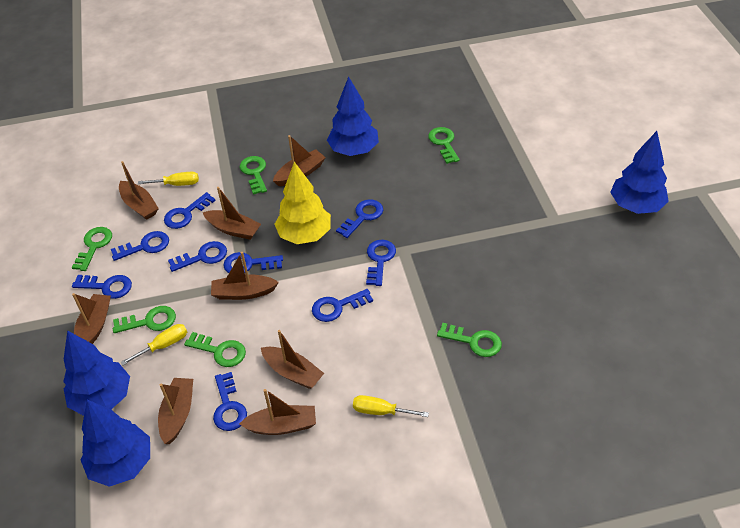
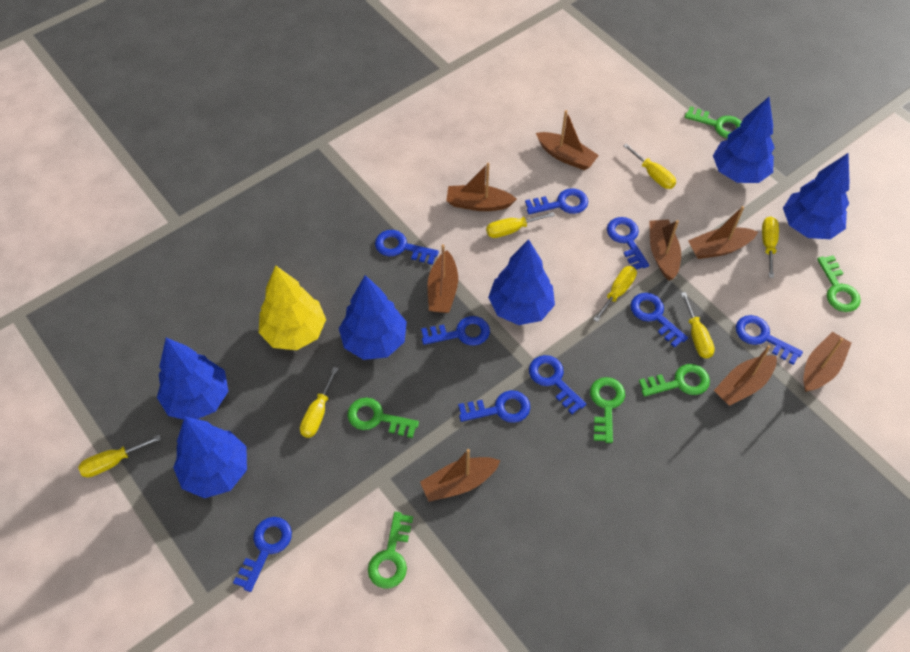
blue tree: 4 -> 6
yellow screwdriver: 3 -> 7

